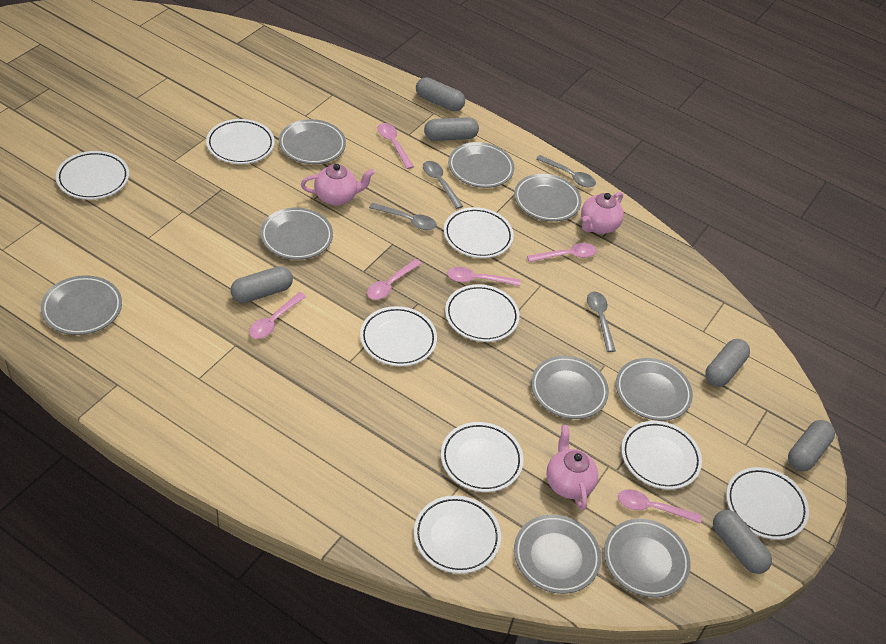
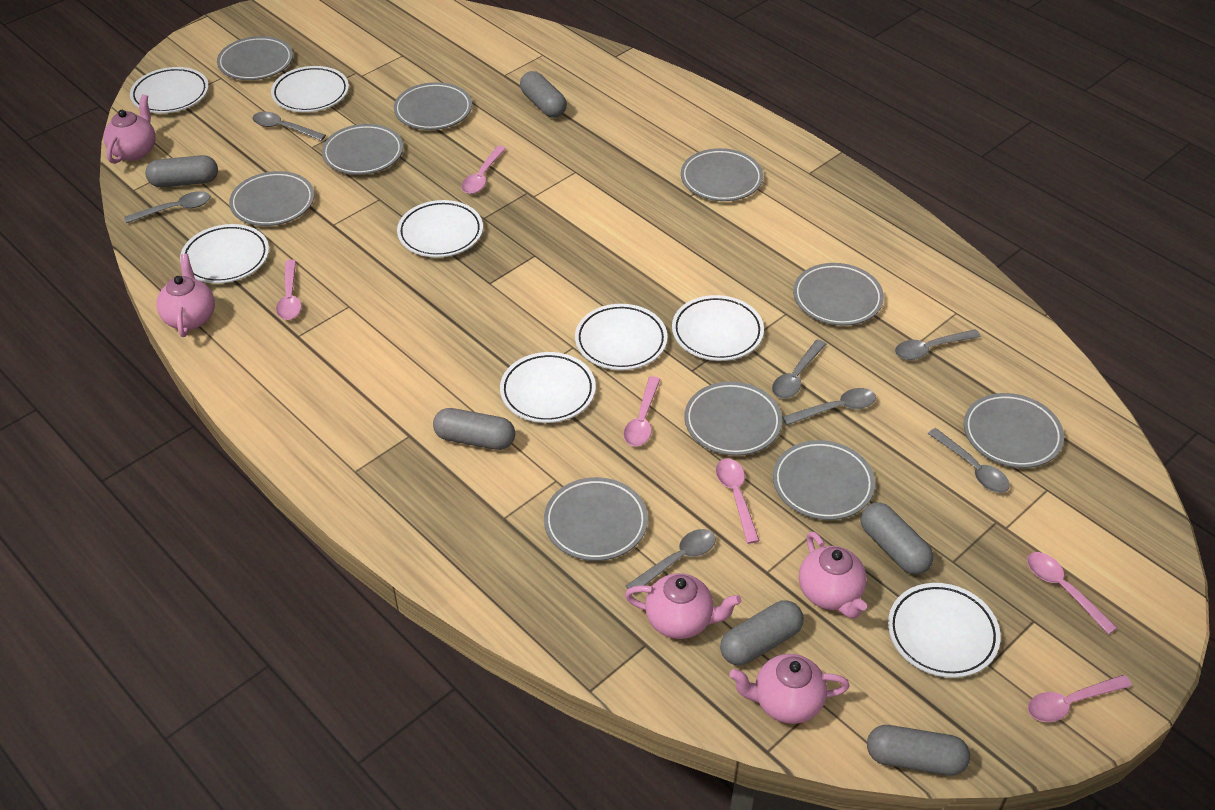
grey plate: 9 -> 10
grey spoon: 4 -> 7
pink teapot: 3 -> 5
white plate: 9 -> 8

